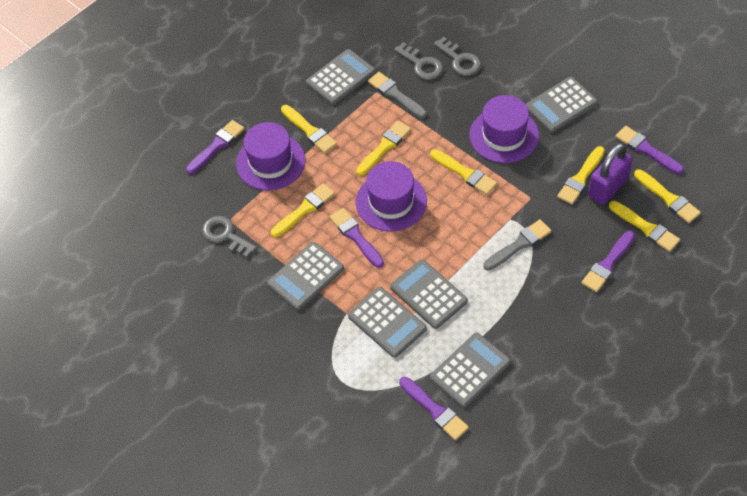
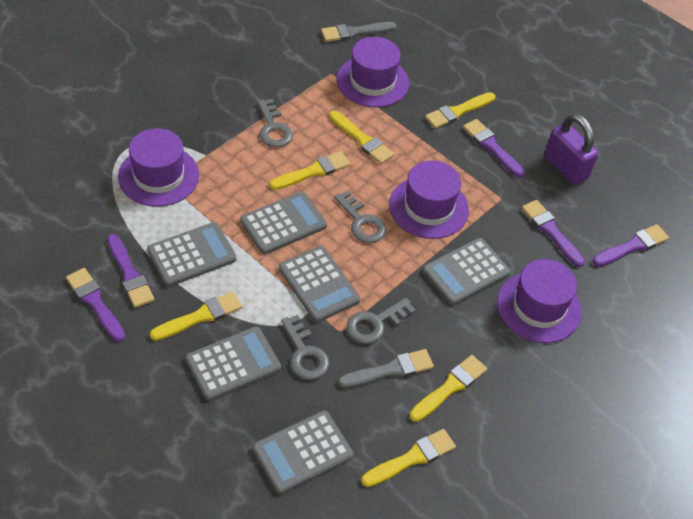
grey key: 3 -> 4
purple hat: 3 -> 4
yellow brush: 7 -> 6

